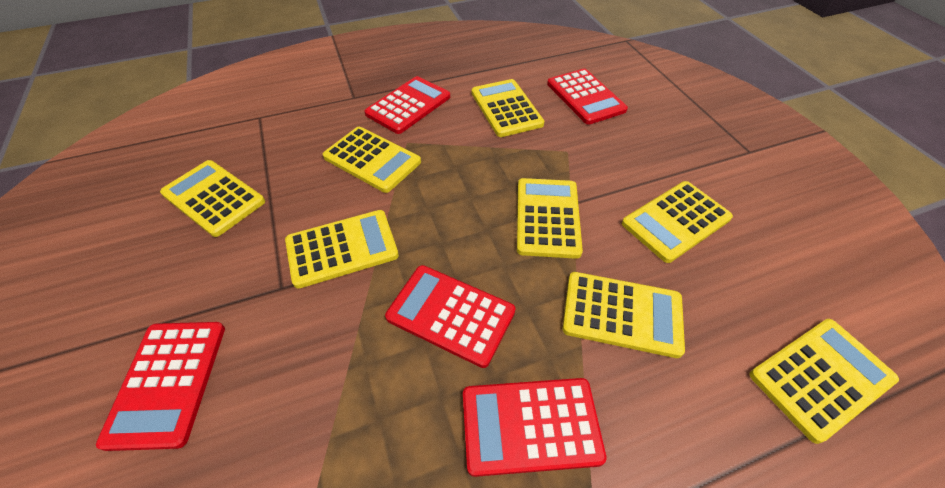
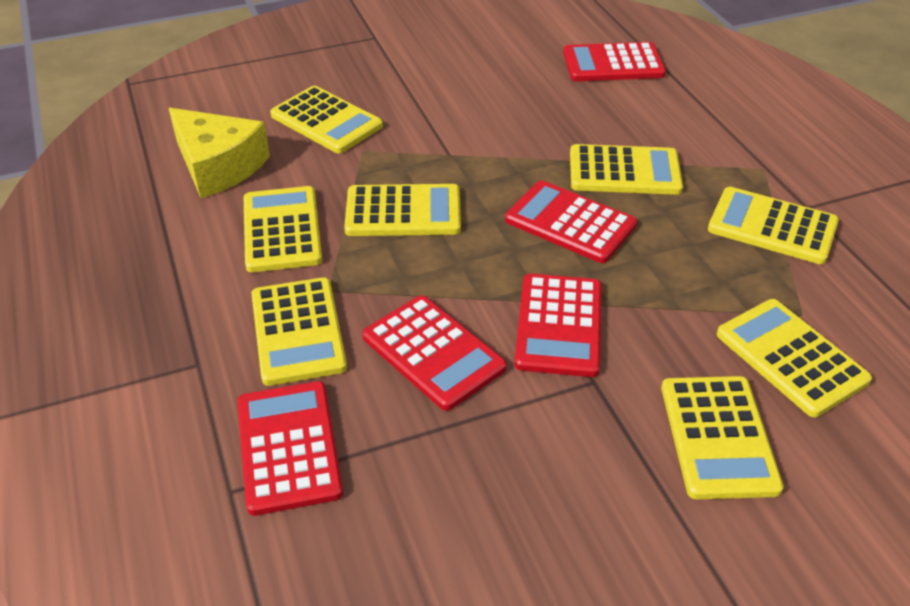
yellow cheese: 0 -> 1

